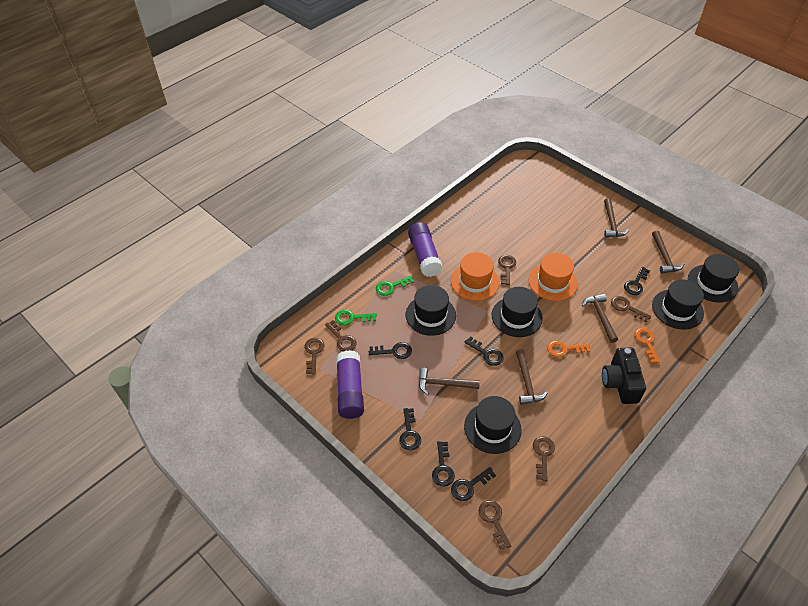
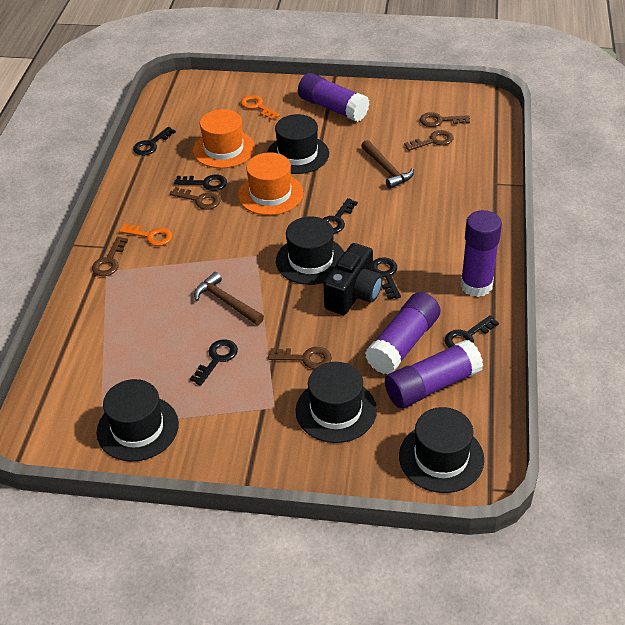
brown hammer: 5 -> 2
brown key: 6 -> 5
green key: 2 -> 0
purple glue stick: 2 -> 4

